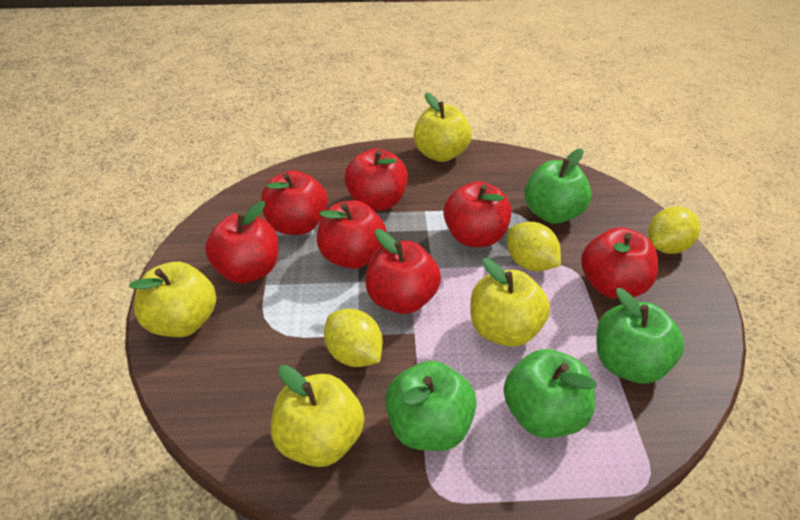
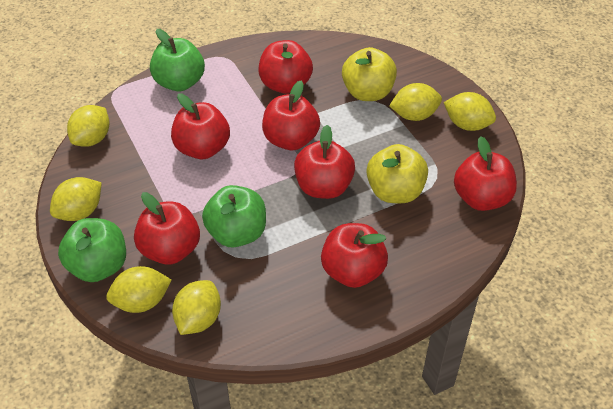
green apple: 4 -> 3
yellow apple: 4 -> 2
yellow lemon: 3 -> 6

